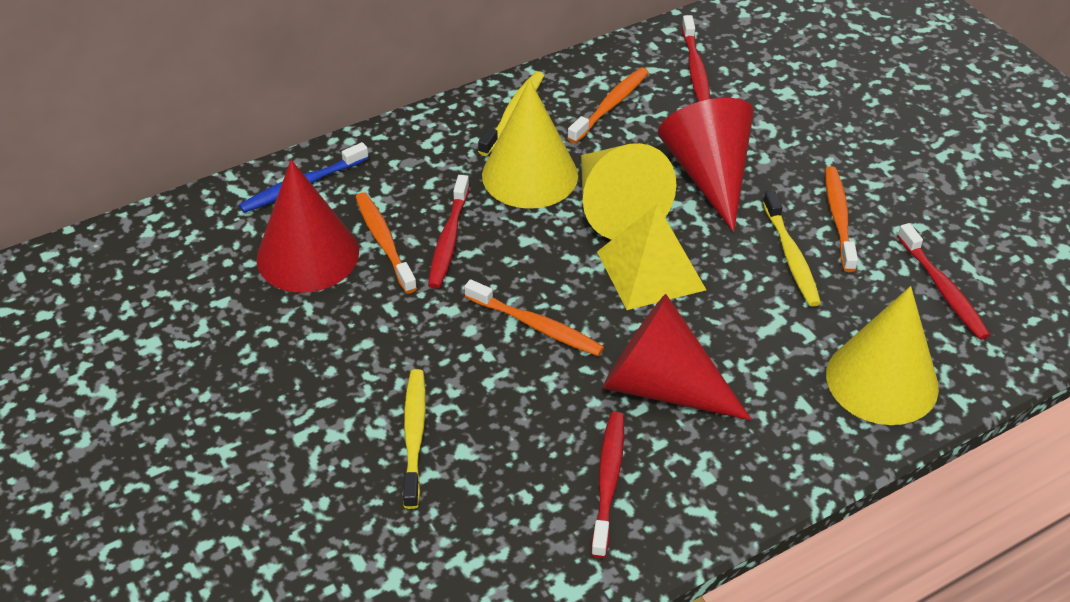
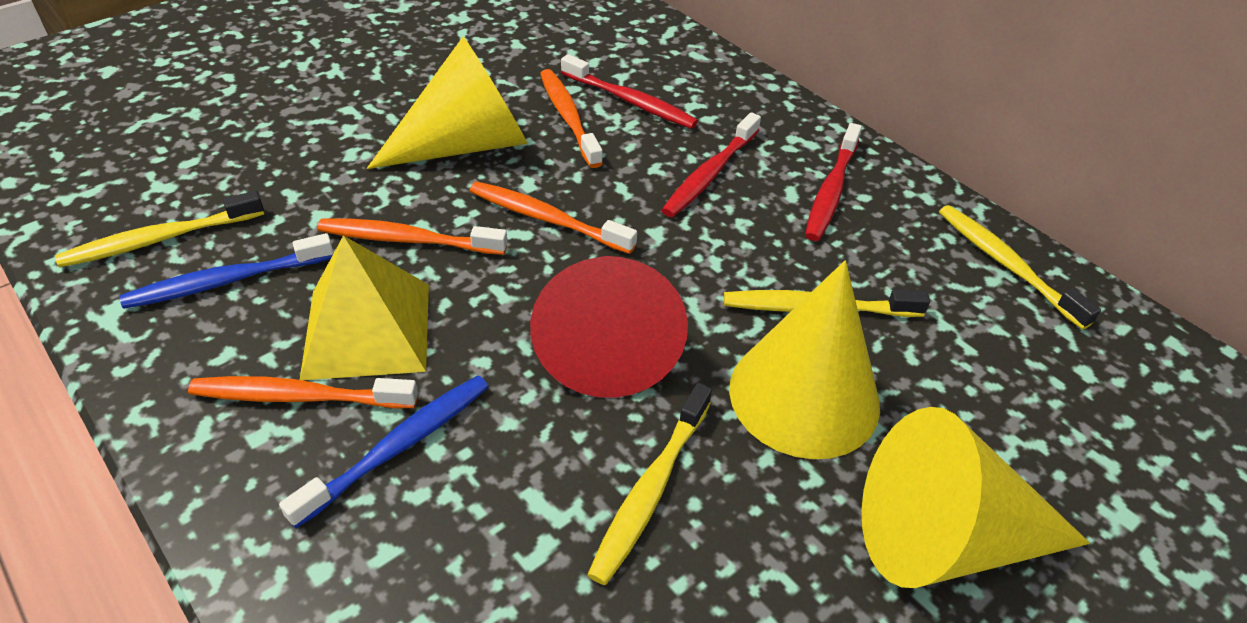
blue toothbrush: 1 -> 2
red cone: 3 -> 1
red toothbrush: 4 -> 3
yellow toothbrush: 3 -> 4

